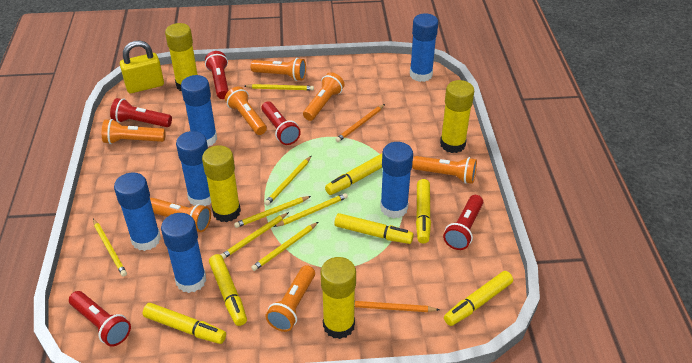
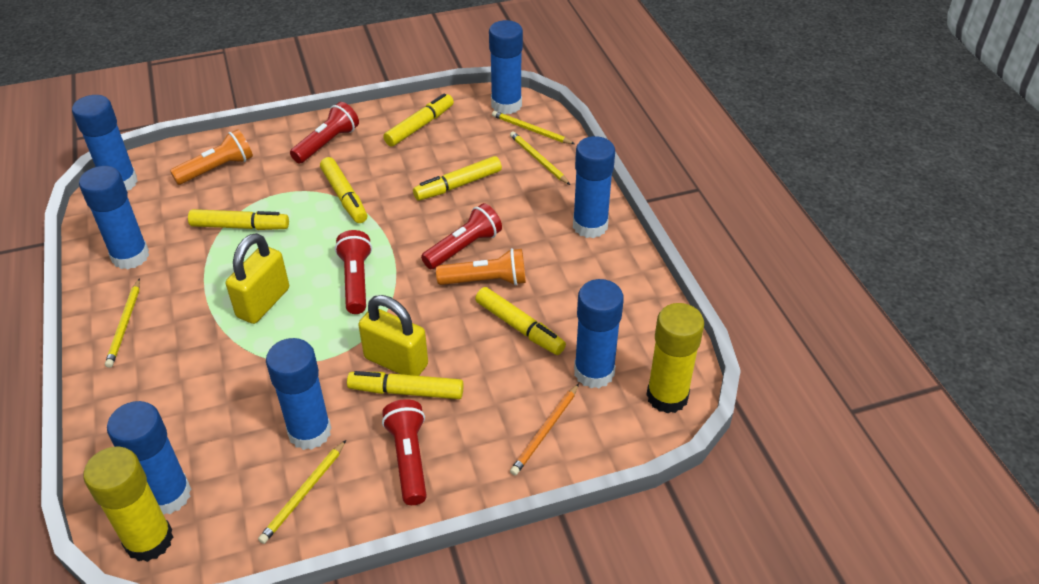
blue glue stick: 6 -> 7
orange flashlight: 7 -> 2
orange pencil: 2 -> 1
red flashlight: 5 -> 4
yellow glue stick: 4 -> 2
yellow padlock: 1 -> 2
yellow pencil: 7 -> 4

